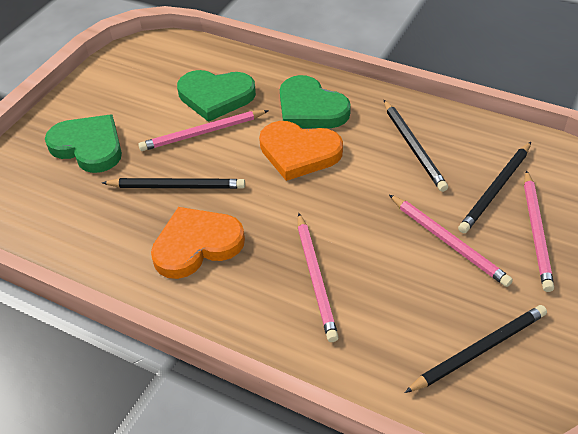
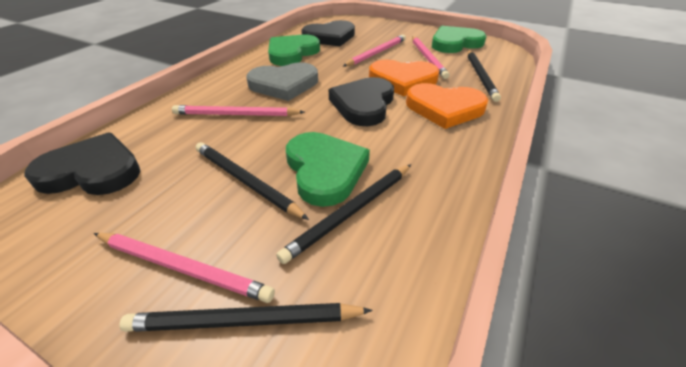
black heart: 0 -> 3
grey heart: 0 -> 1

